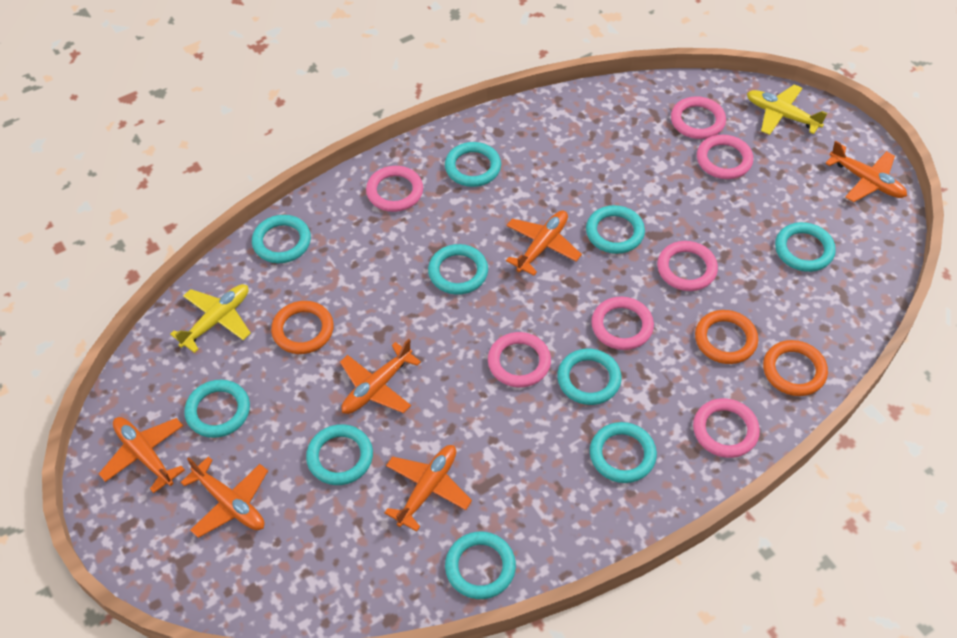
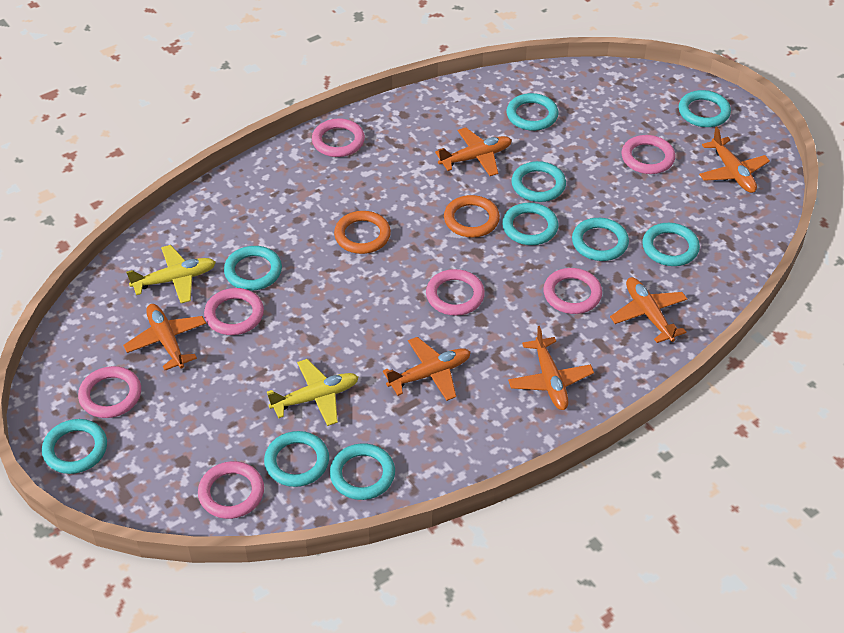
orange ring: 3 -> 2

